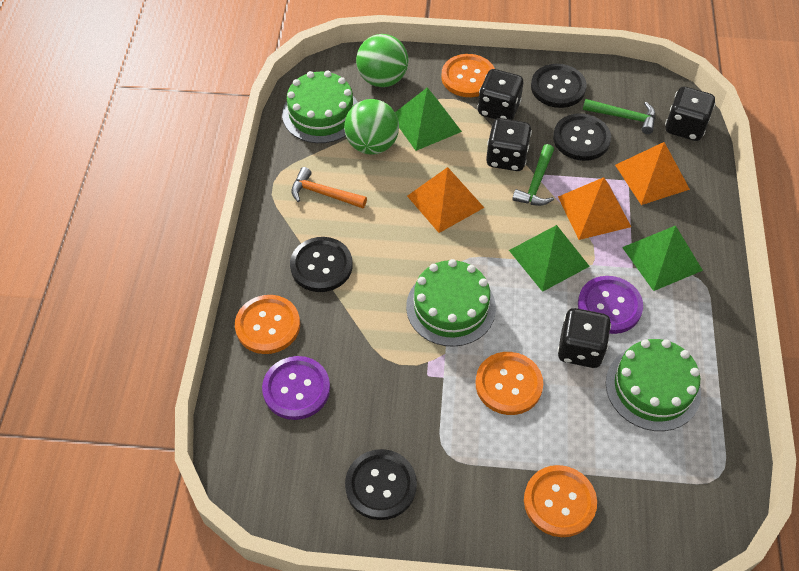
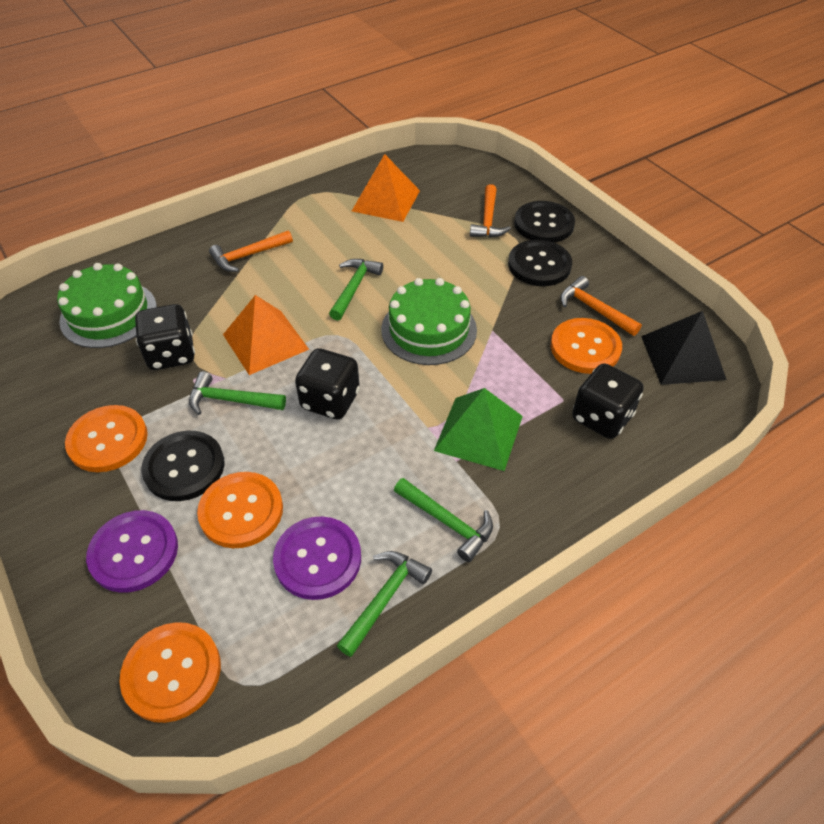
black button: 4 -> 3
black dice: 4 -> 3
black pyramid: 0 -> 1
green ball: 2 -> 0
green cake: 3 -> 2
green hammer: 2 -> 4
green pyramid: 3 -> 1
orange hammer: 1 -> 3
orange pyramid: 3 -> 2

